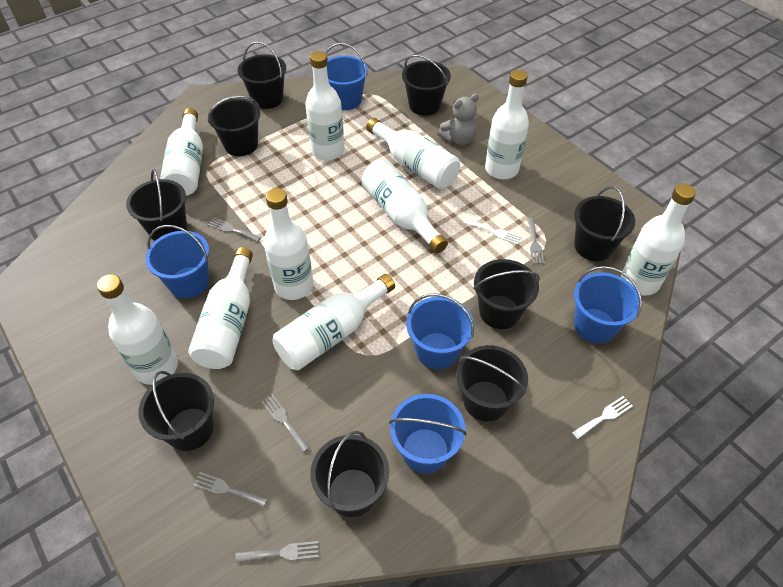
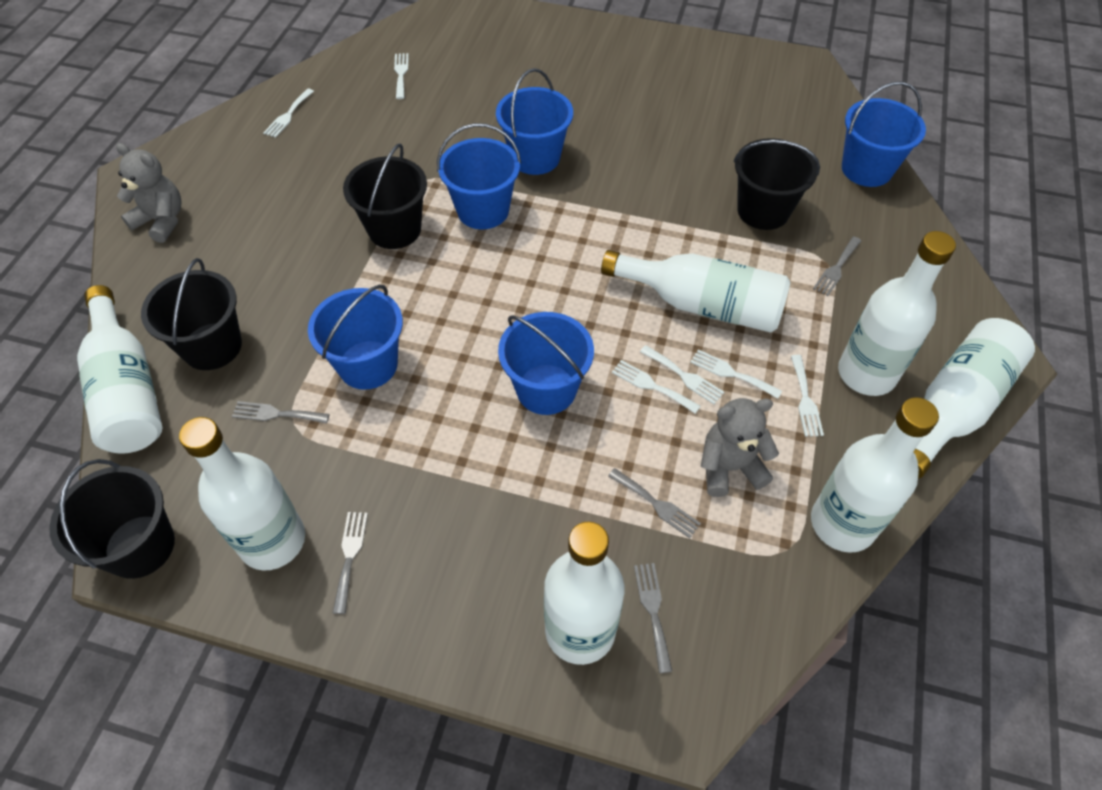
black bucket: 9 -> 4
grey teddy bear: 1 -> 2
white bottle: 10 -> 7
white fork: 2 -> 6

